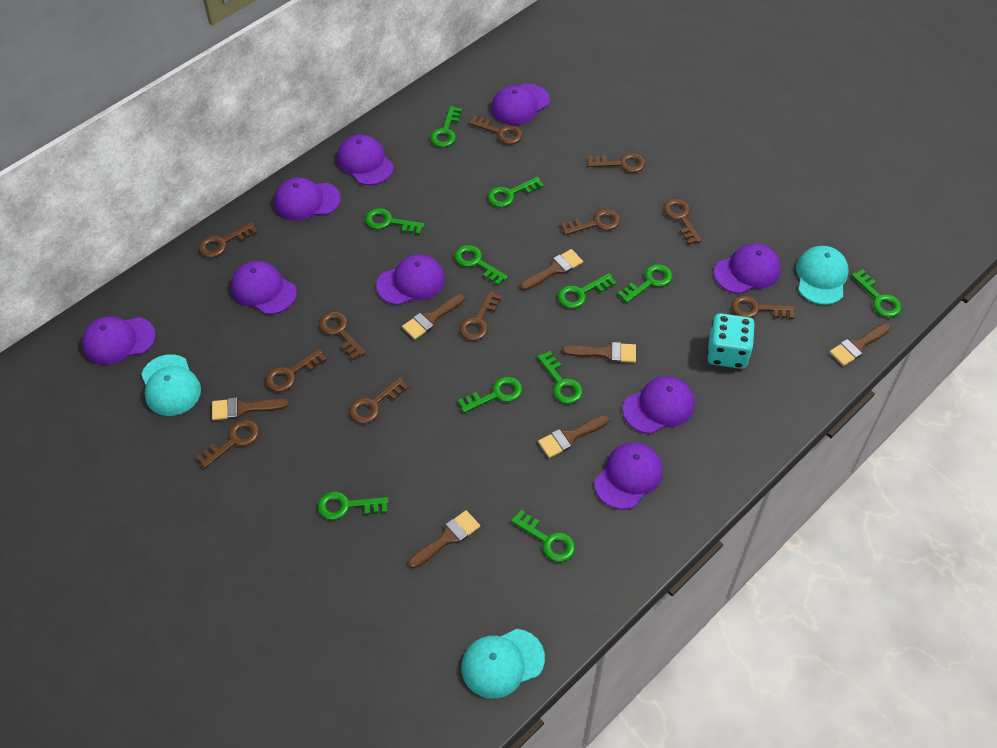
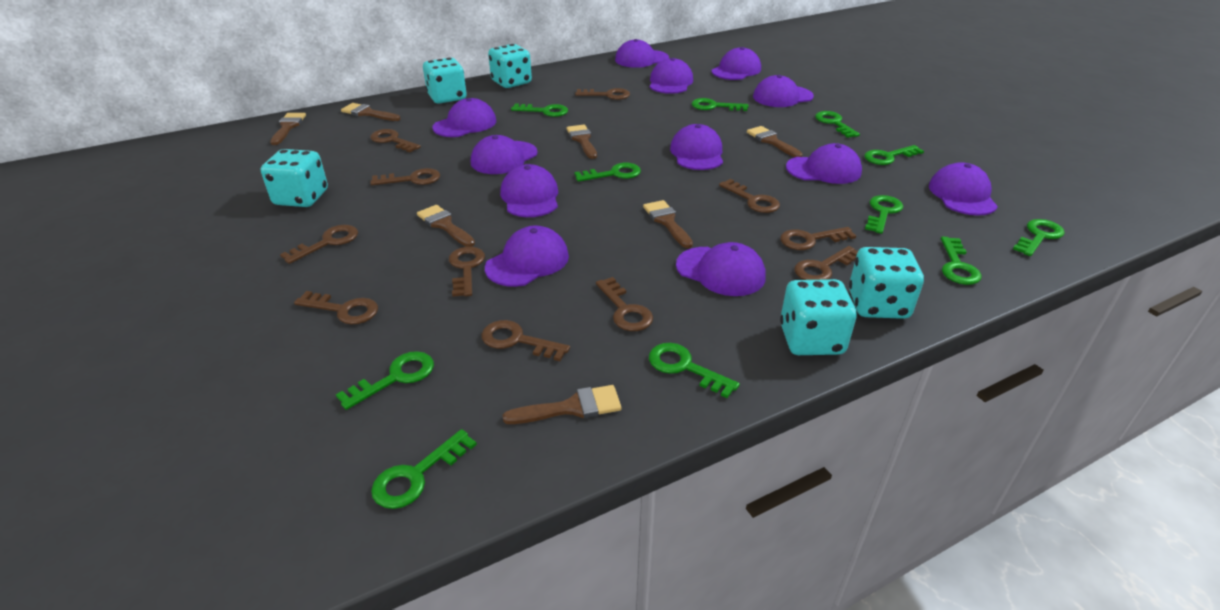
purple cap: 9 -> 12
turquoise cap: 3 -> 0
turquoise dice: 1 -> 5

